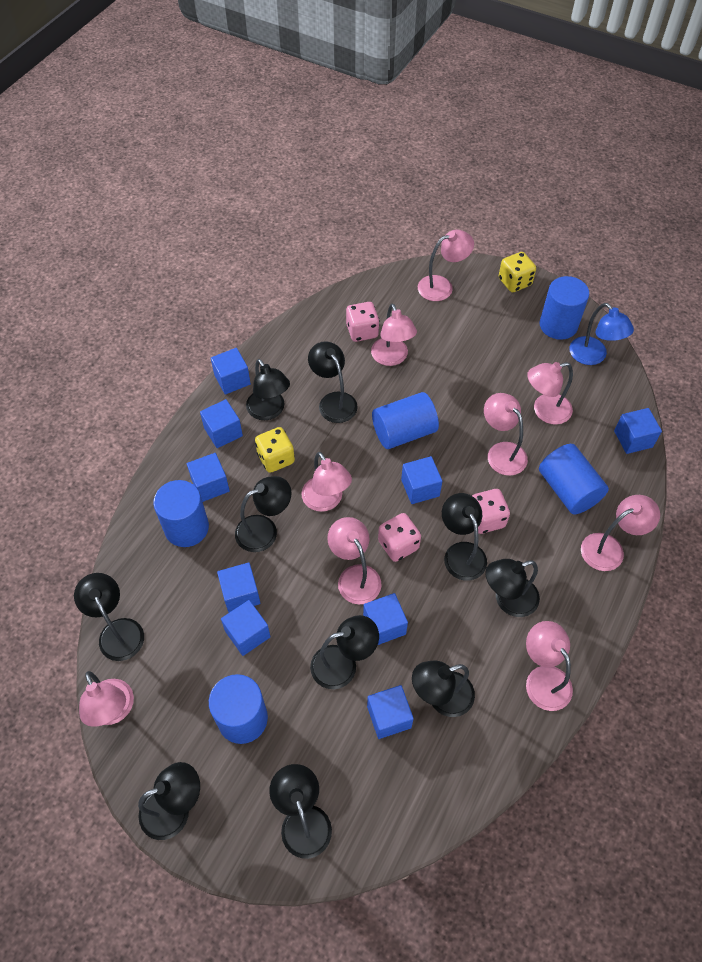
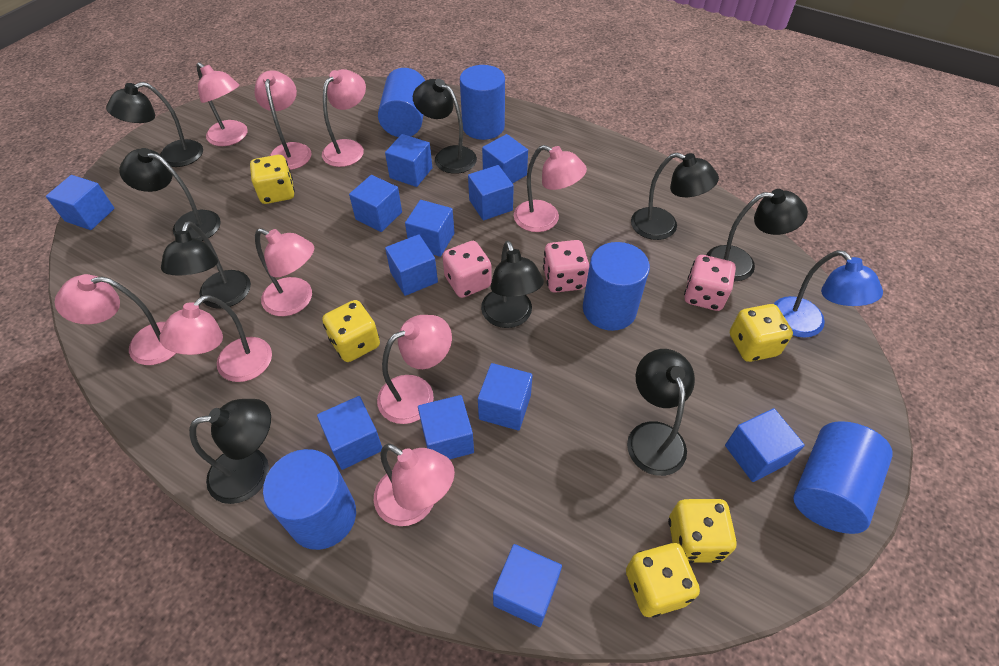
black lamp: 10 -> 9
blue cube: 9 -> 12
yellow dice: 2 -> 5

